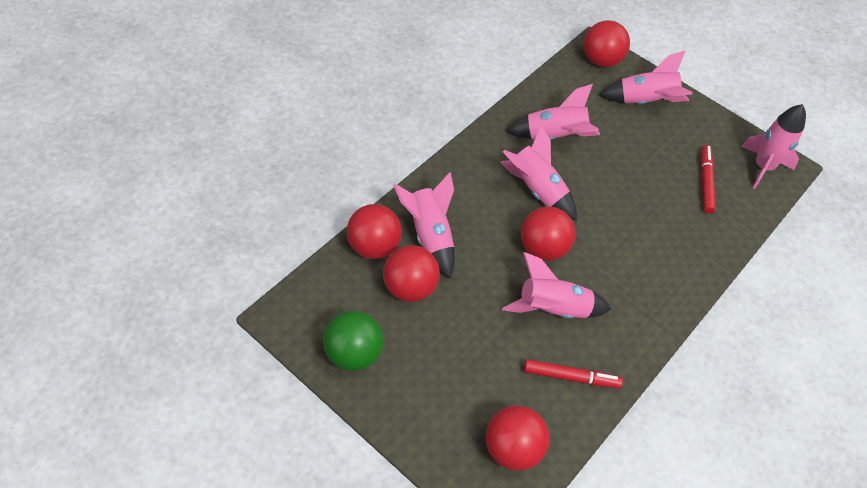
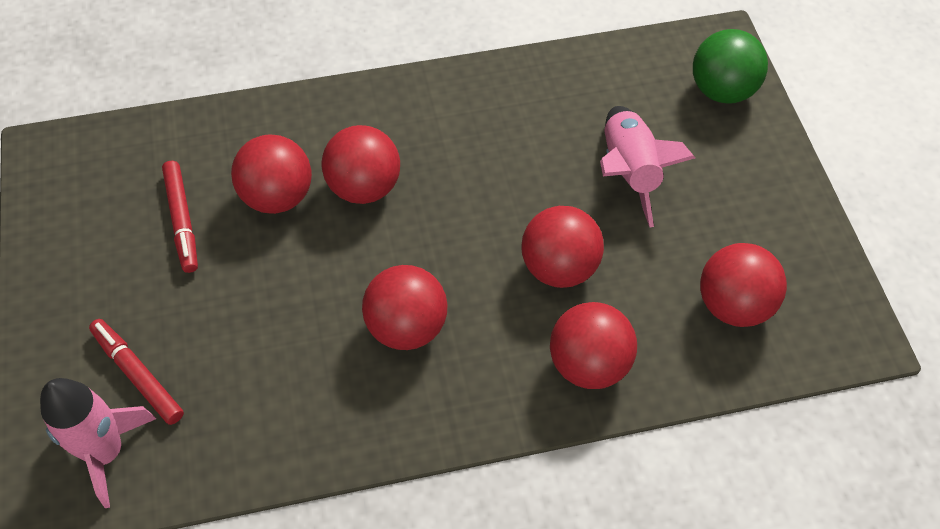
pink rocket: 6 -> 2
red ball: 5 -> 6

